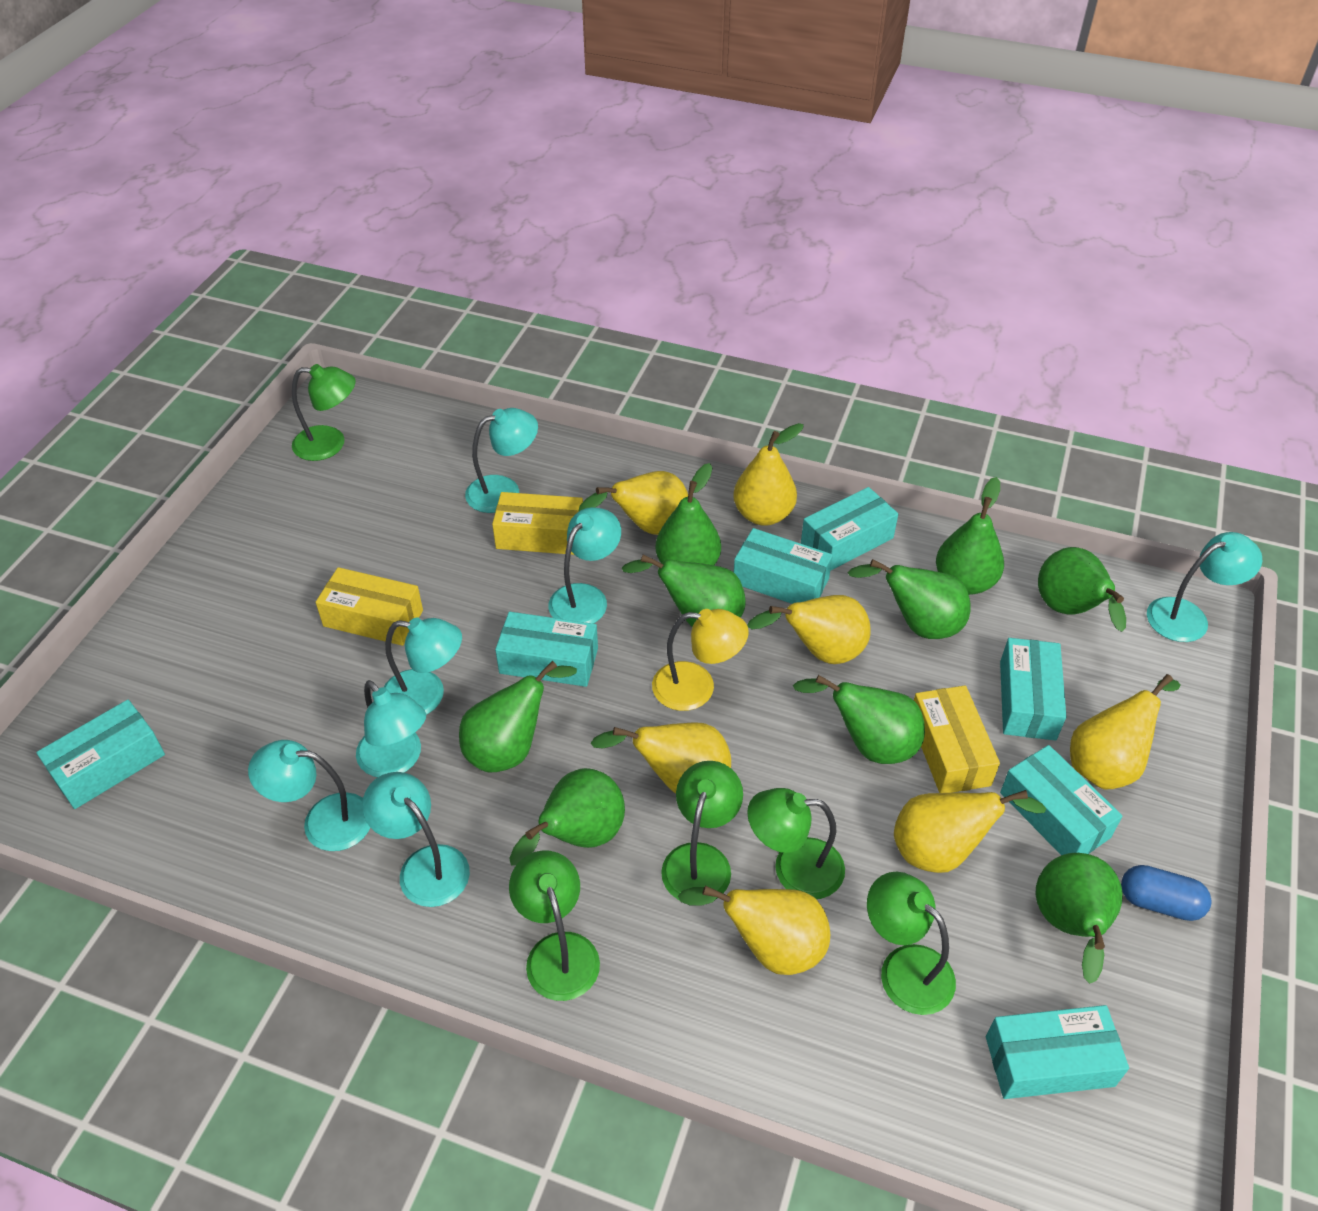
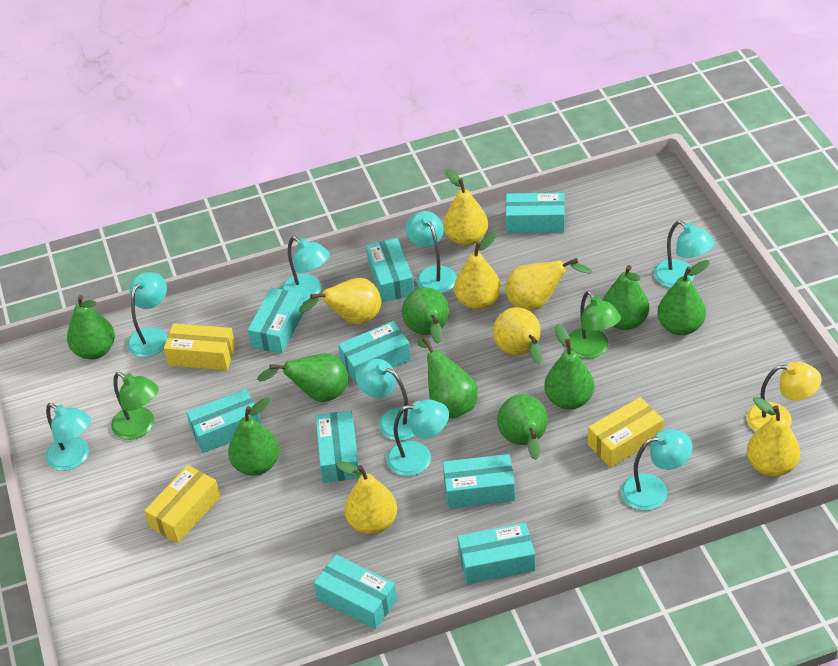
blue capsule: 1 -> 0
green lamp: 5 -> 2
turquoise box: 7 -> 9
turquoise lamp: 7 -> 8

